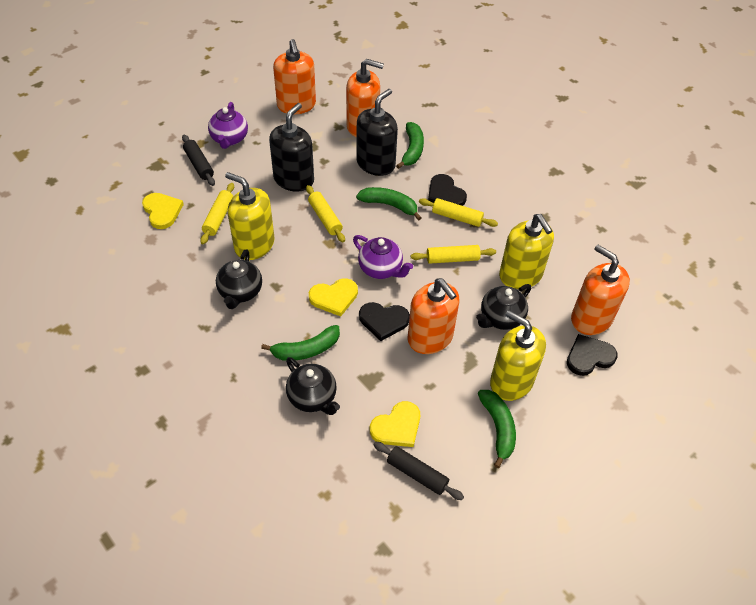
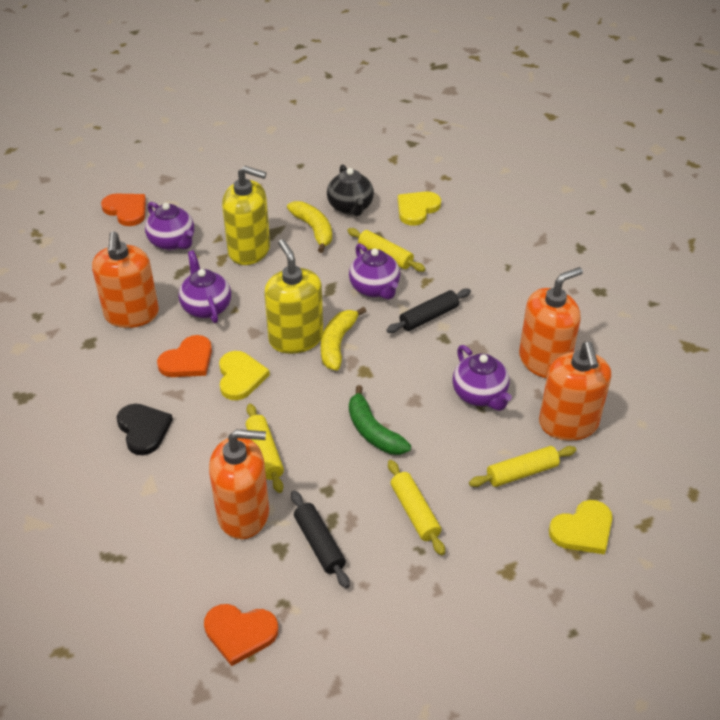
black heart: 3 -> 1
black soap dispenser: 2 -> 0
black teapot: 3 -> 1
green banana: 4 -> 1
orange heart: 0 -> 3
purple teapot: 2 -> 4
yellow banana: 0 -> 2
yellow soap dispenser: 3 -> 2

